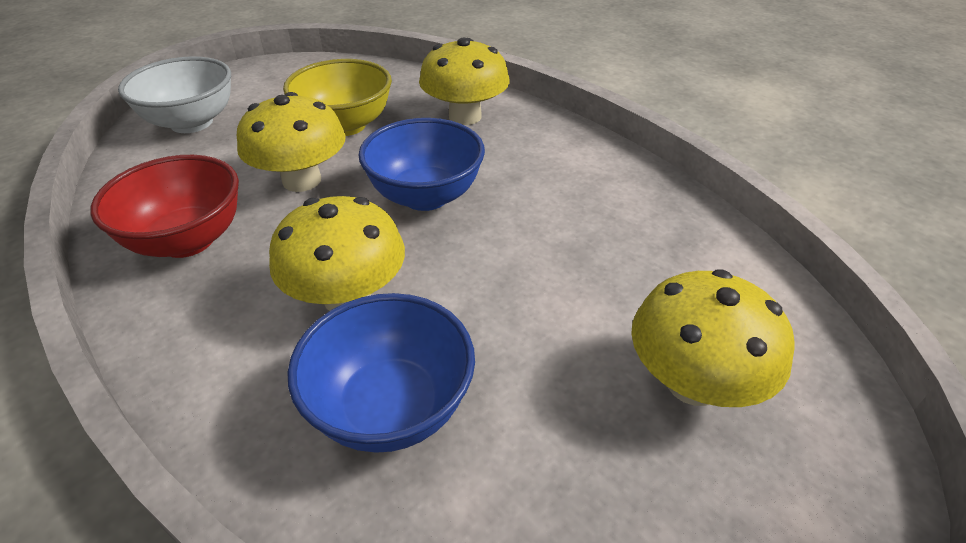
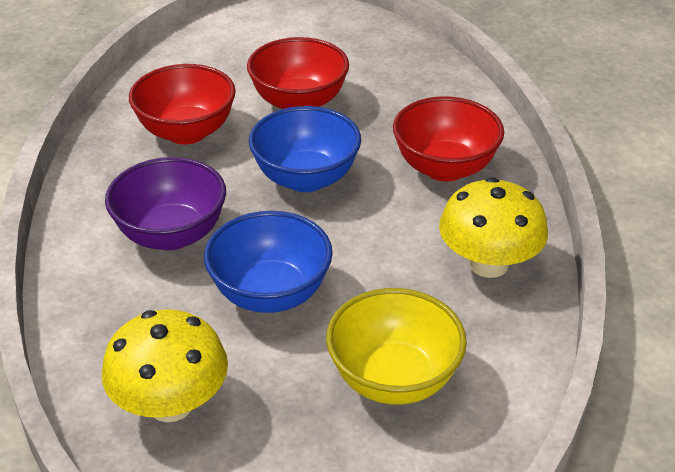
purple bowl: 0 -> 1
red bowl: 1 -> 3
white bowl: 1 -> 0
yellow mushroom: 4 -> 2

